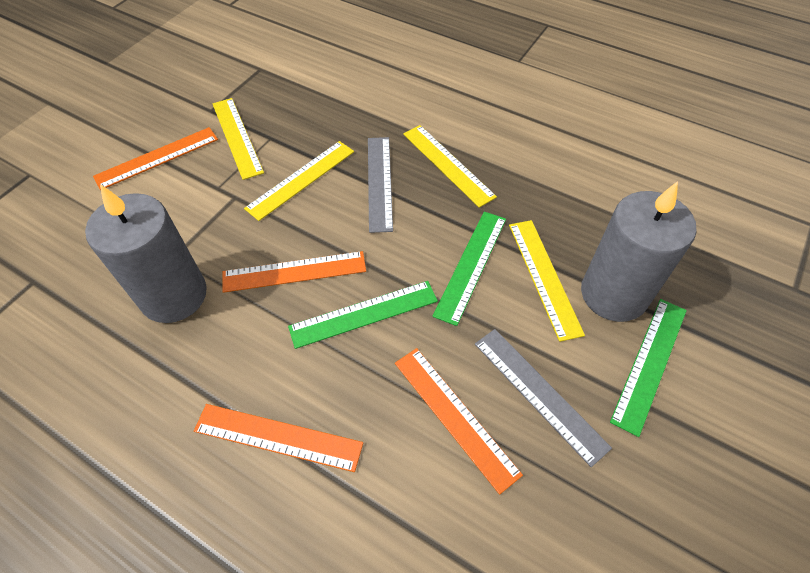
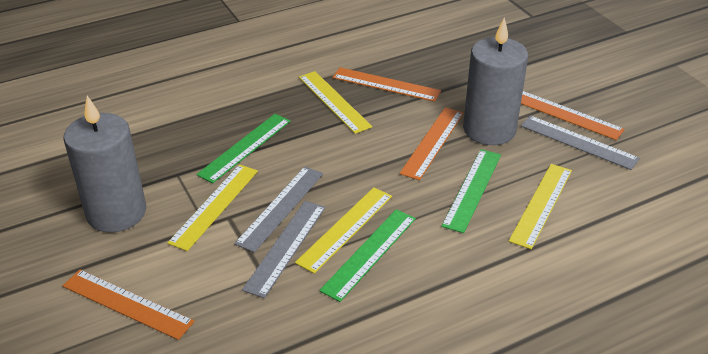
grey ruler: 2 -> 3

